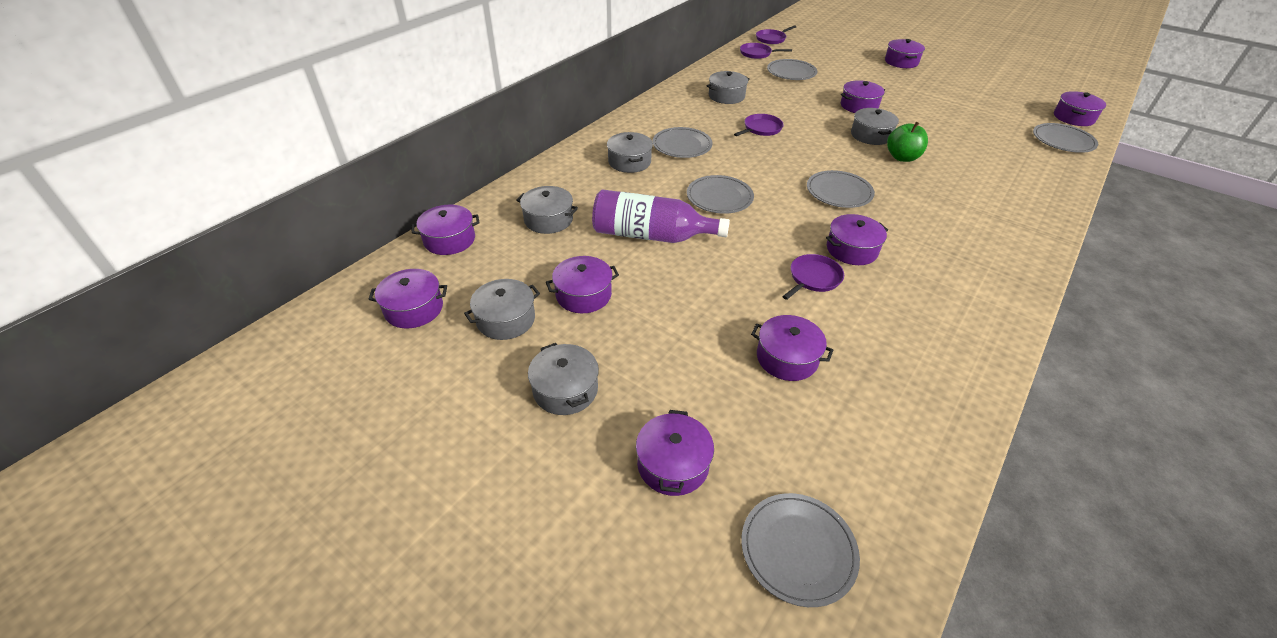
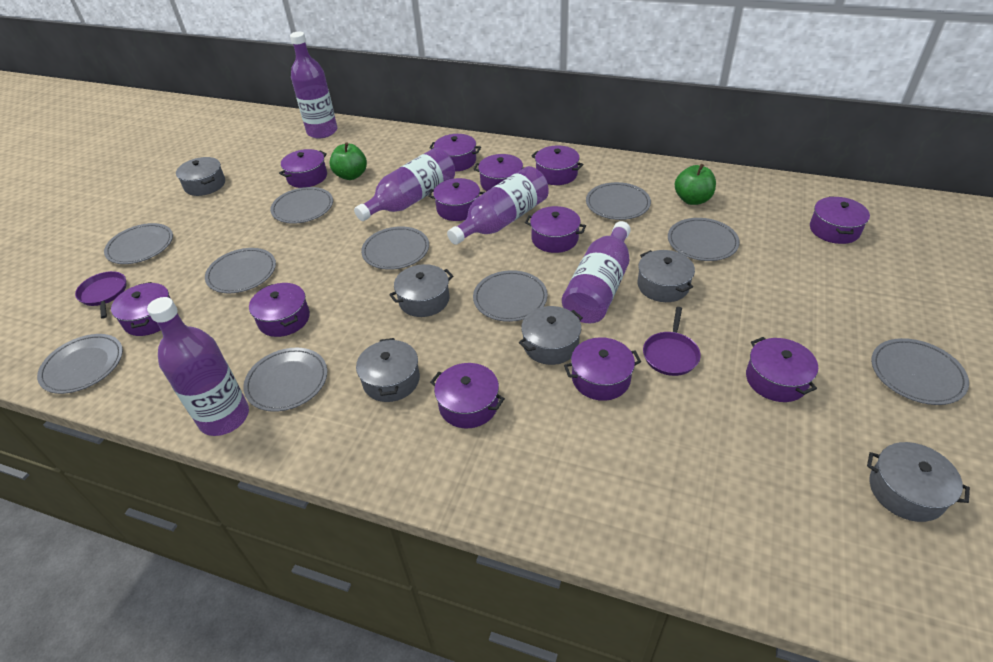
green apple: 1 -> 2
grey plate: 6 -> 10
purple bottle: 1 -> 5
purple pan: 4 -> 2
purple pot: 9 -> 12

